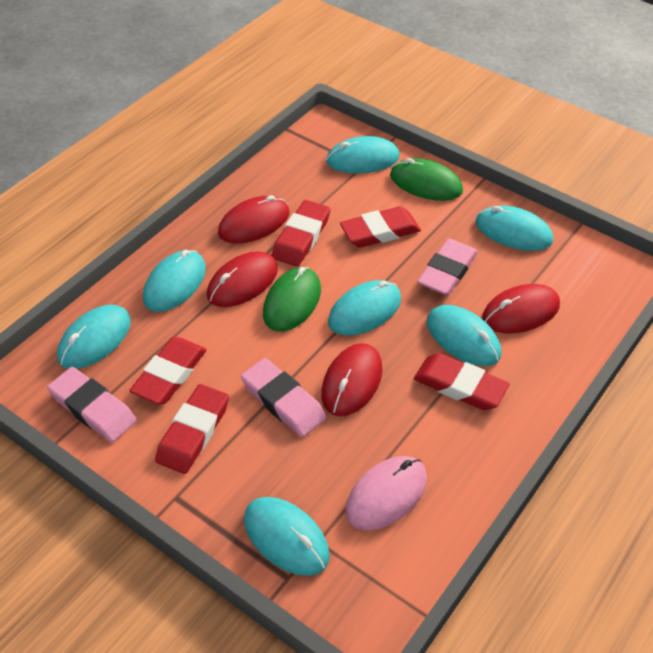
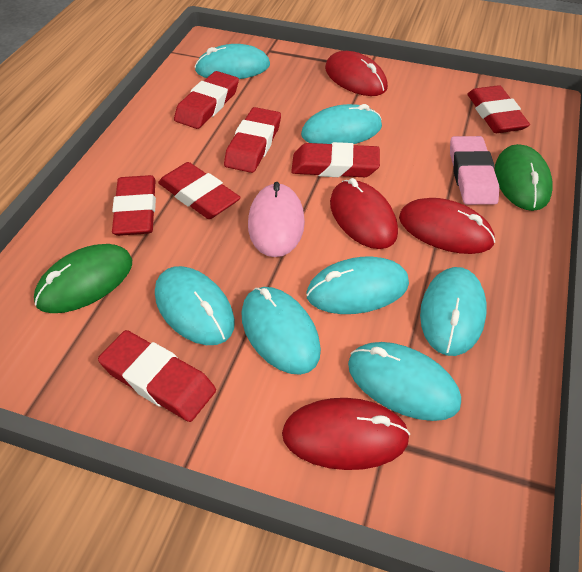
pink eraser: 3 -> 1
red eraser: 5 -> 7

